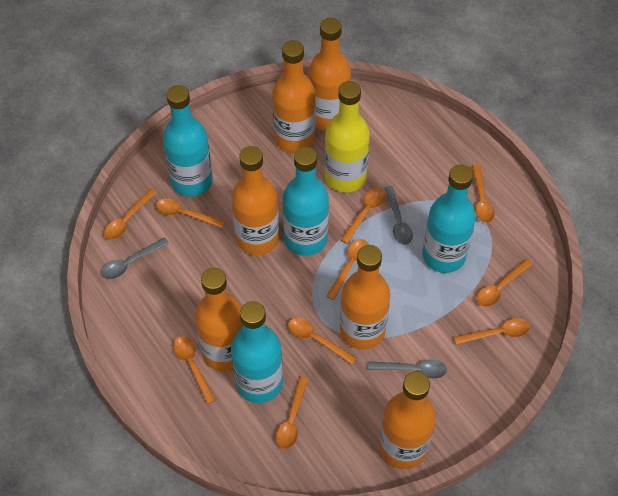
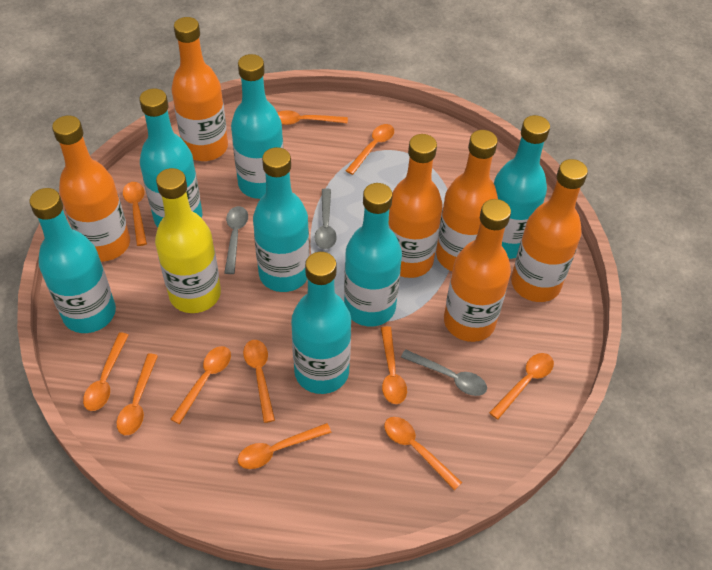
orange spoon: 10 -> 11
turquoise bottle: 4 -> 7

